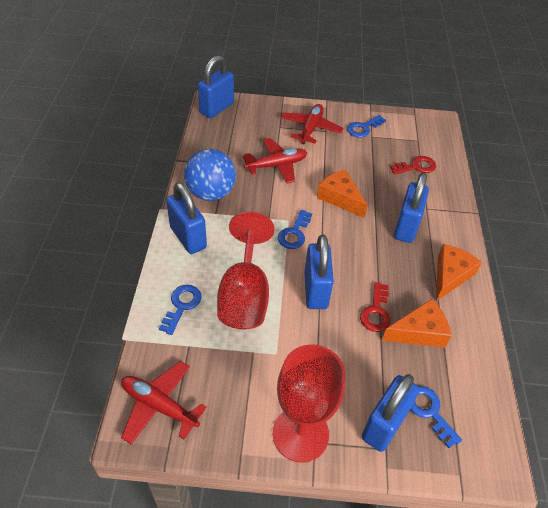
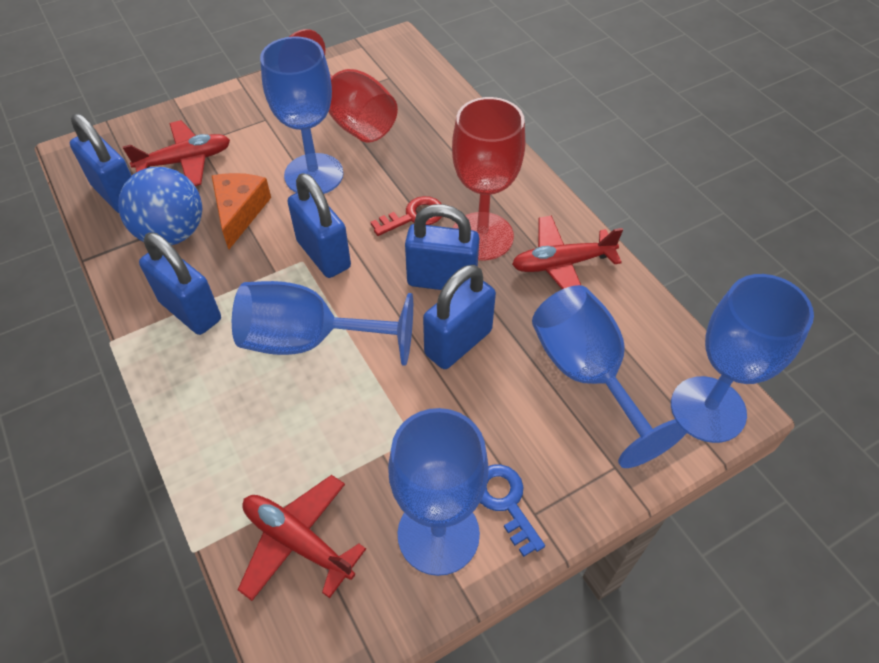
blue goblet: 0 -> 5
blue key: 4 -> 1
orange cheese: 3 -> 1
red key: 2 -> 1

